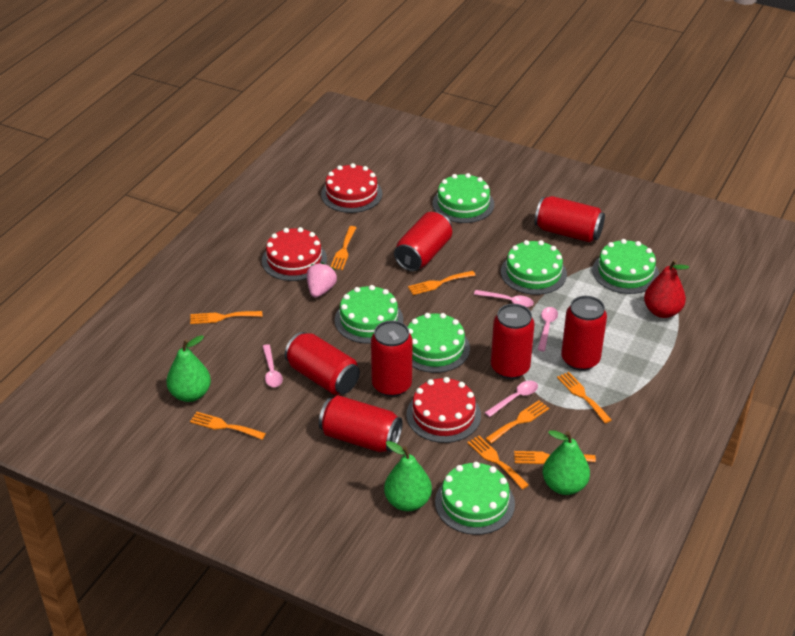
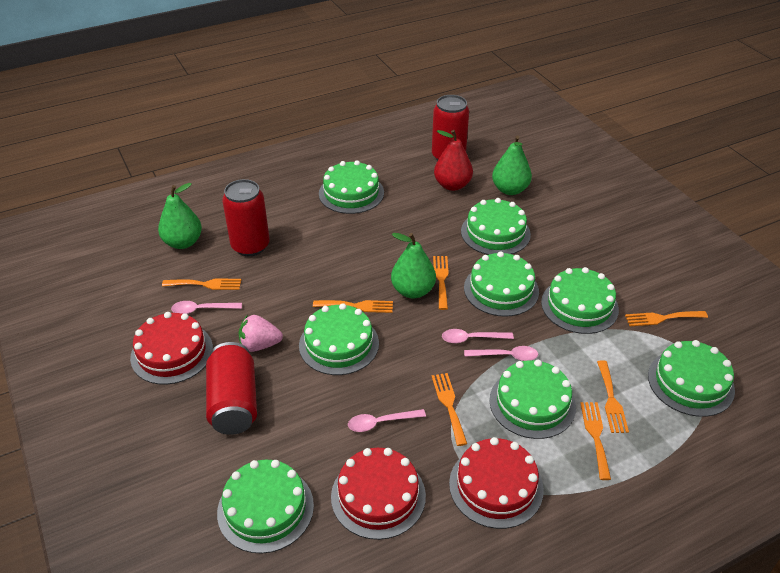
green cake: 6 -> 8
orange fork: 8 -> 7
red can: 7 -> 3

